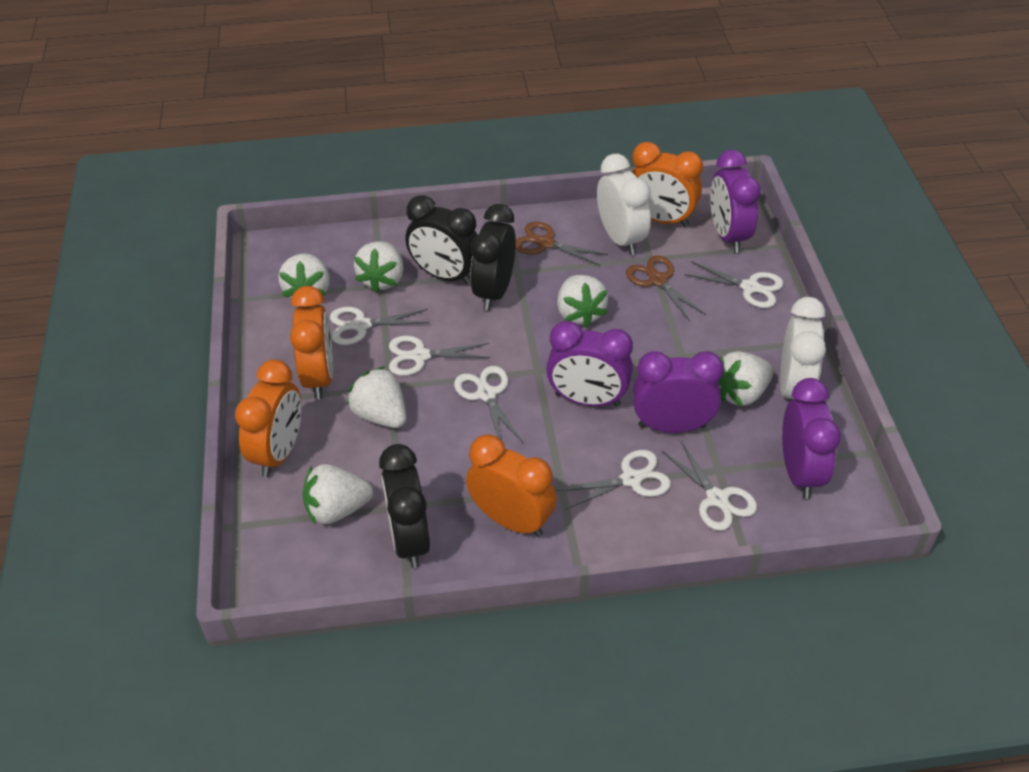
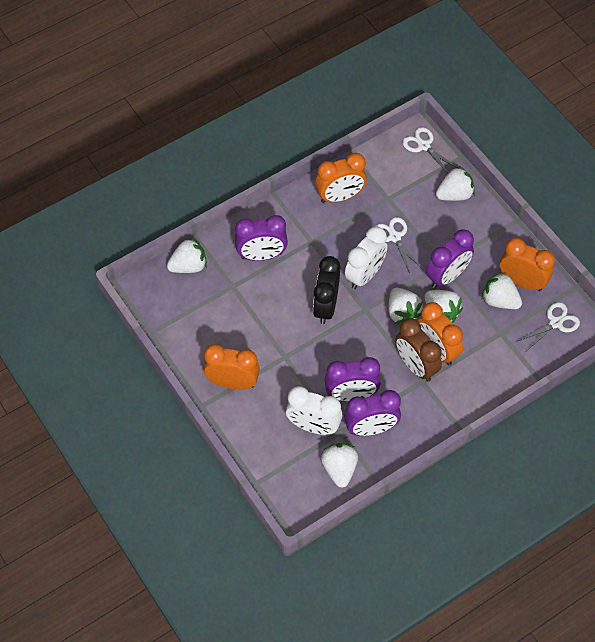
black clock: 3 -> 1
brown clock: 0 -> 1
brown scissors: 2 -> 0
white scissors: 6 -> 3

